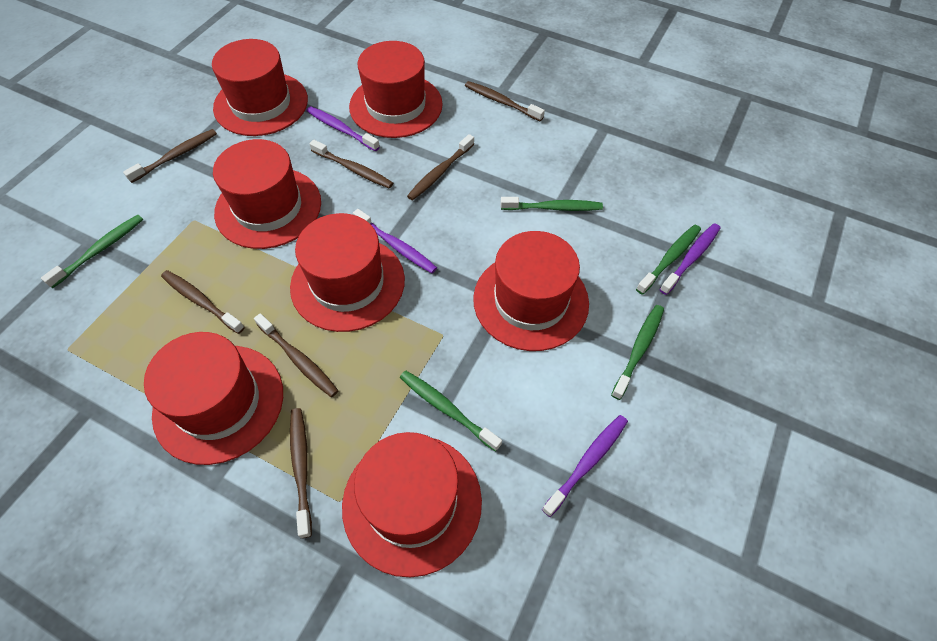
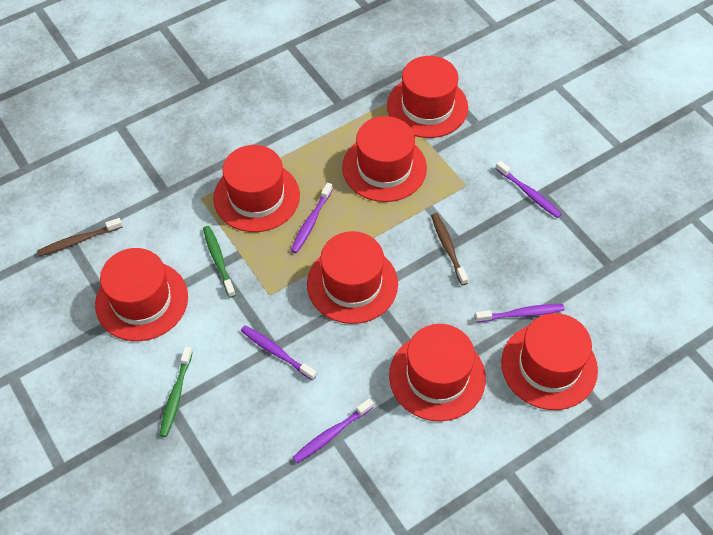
brown toothbrush: 7 -> 2
green toothbrush: 5 -> 2
purple toothbrush: 4 -> 5

